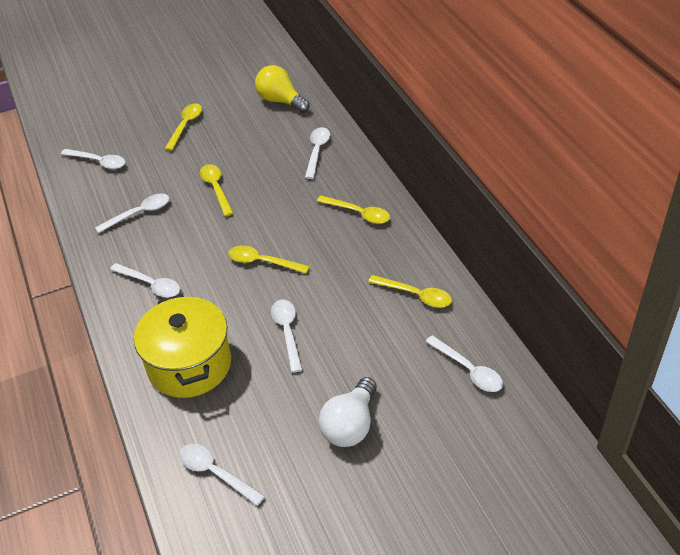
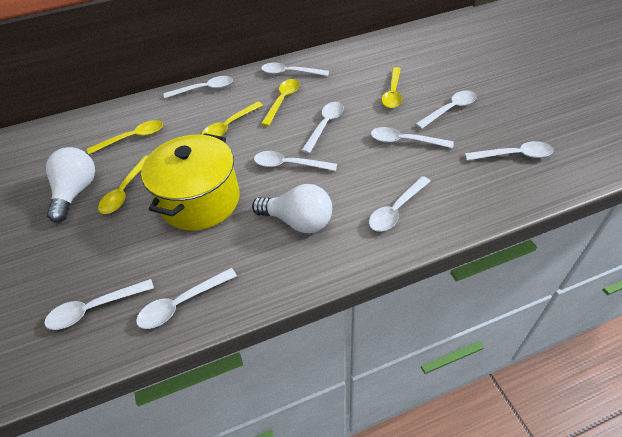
white light bulb: 1 -> 2
white spoon: 7 -> 10
yellow light bulb: 1 -> 0

